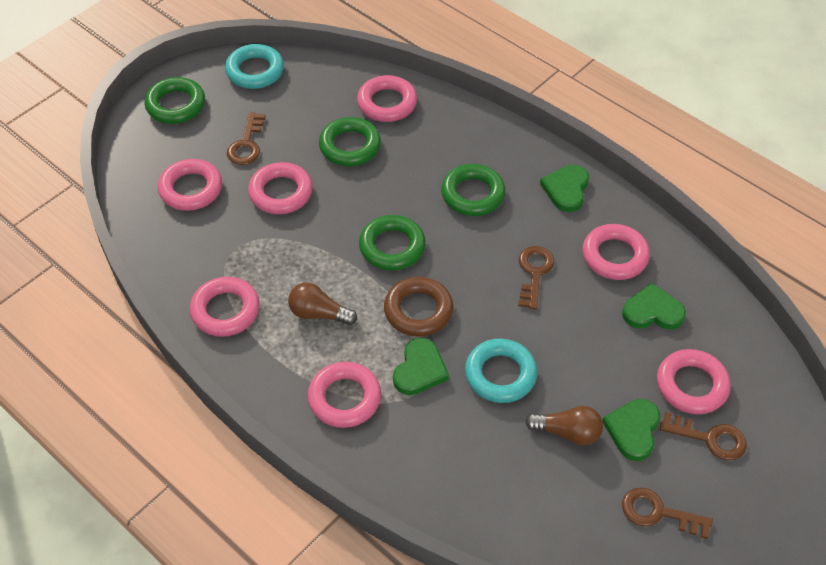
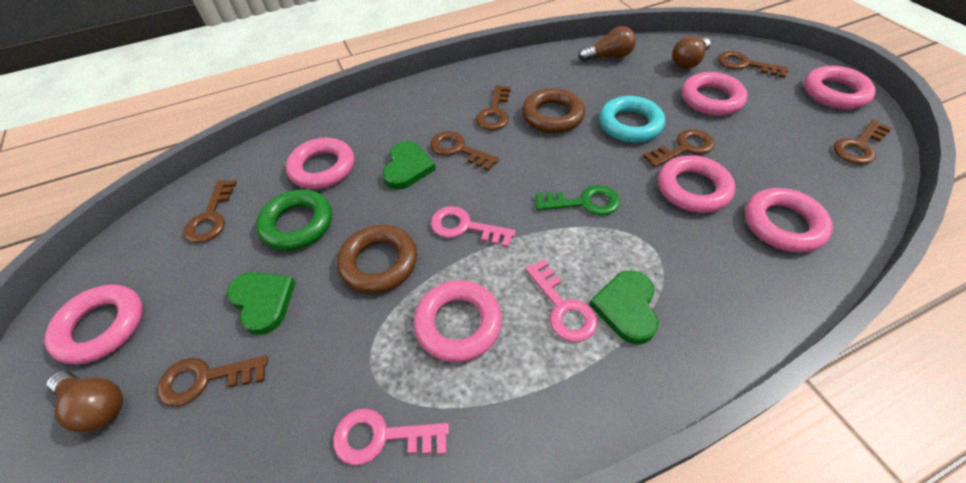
brown key: 4 -> 7
brown light bulb: 2 -> 3
brown ring: 1 -> 2
green heart: 4 -> 3
green key: 0 -> 1
green ring: 4 -> 1
pink key: 0 -> 3
turquoise ring: 2 -> 1

